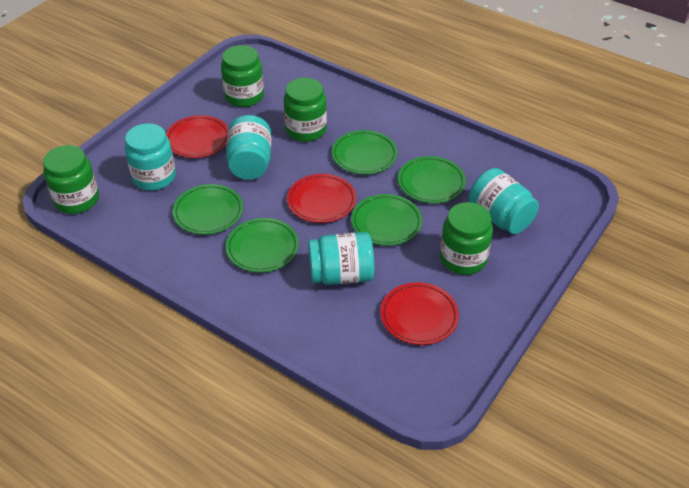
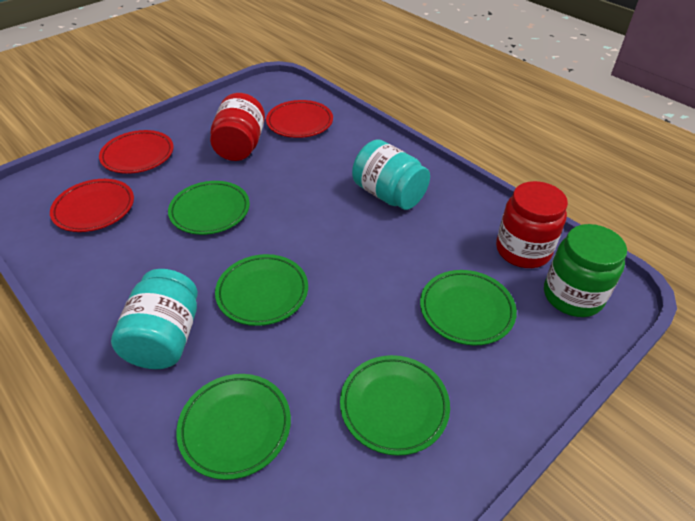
green jar: 4 -> 1
red jar: 0 -> 2
turquoise jar: 4 -> 2

